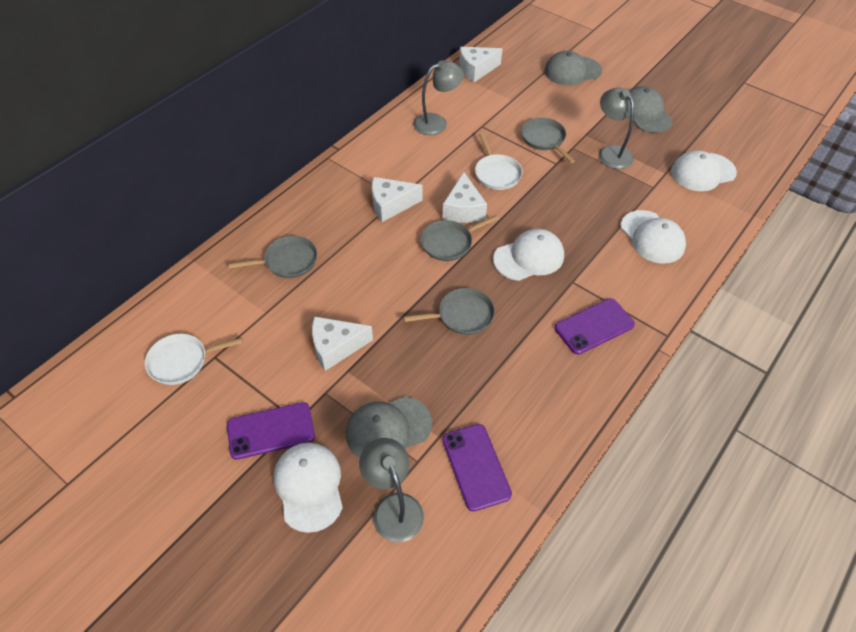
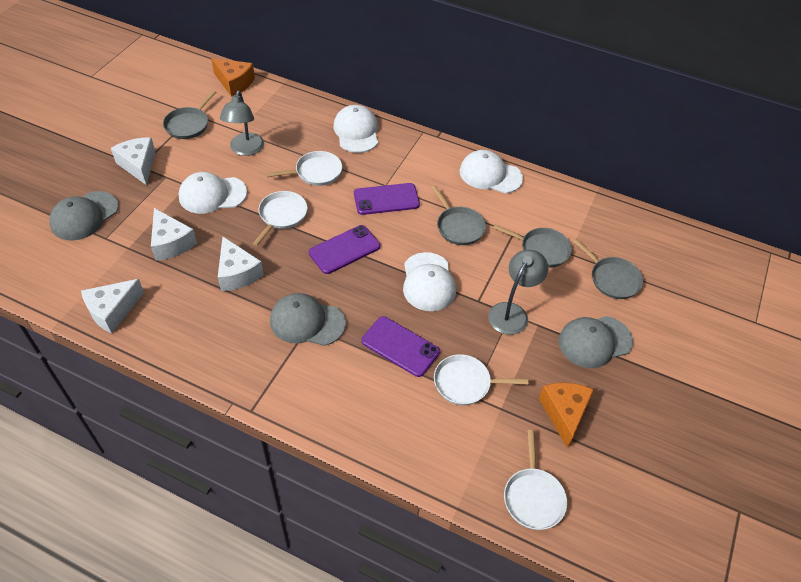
grey lamp: 3 -> 2
orange cheese: 0 -> 2
white pan: 2 -> 4

